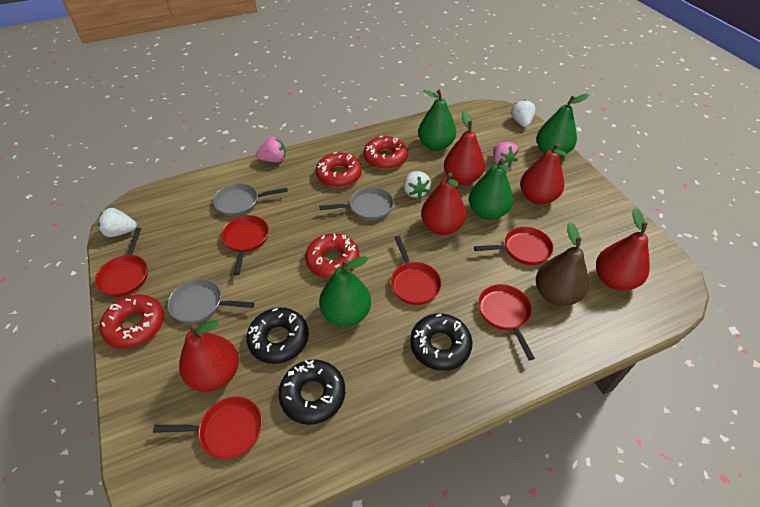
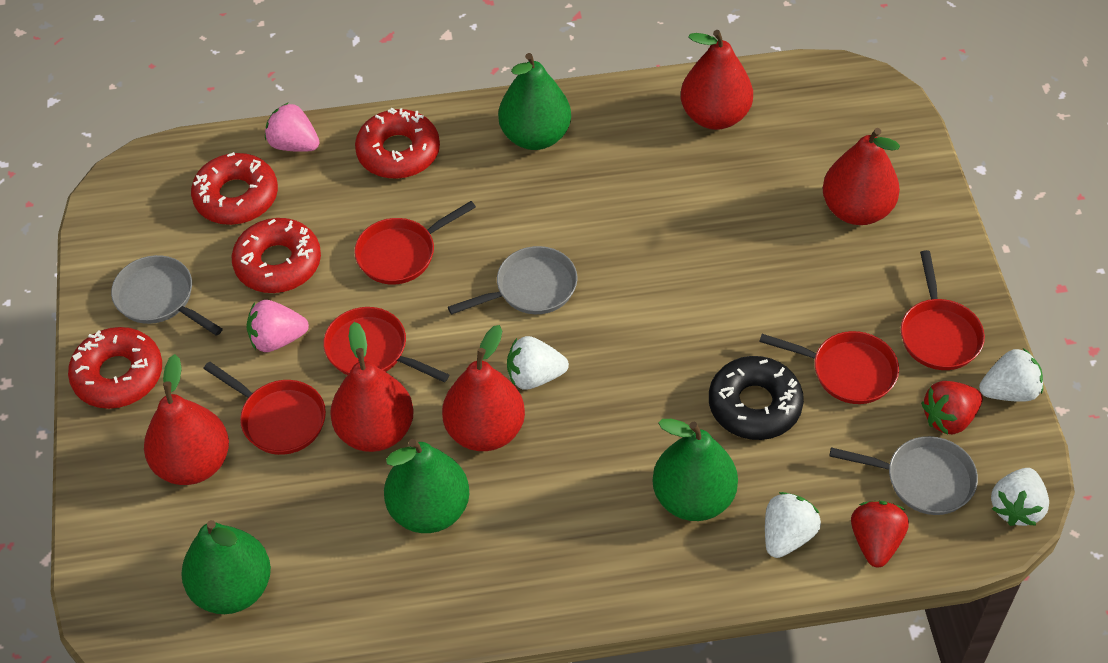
black donut: 3 -> 1
brown pear: 1 -> 0
red pan: 6 -> 5
red strawberry: 0 -> 2
white strawberry: 3 -> 4

